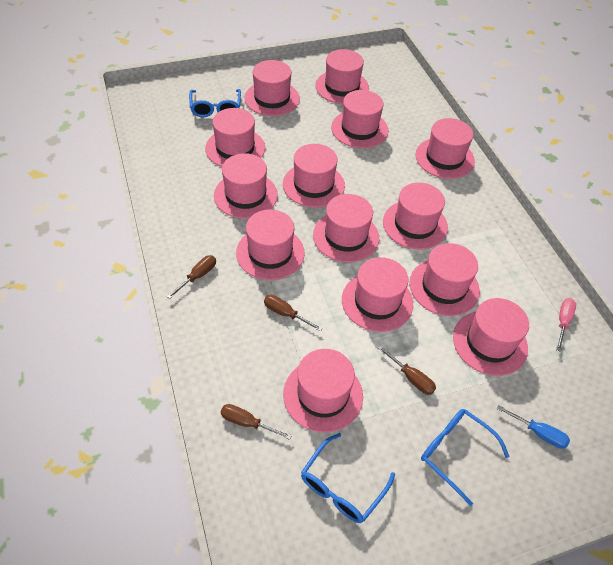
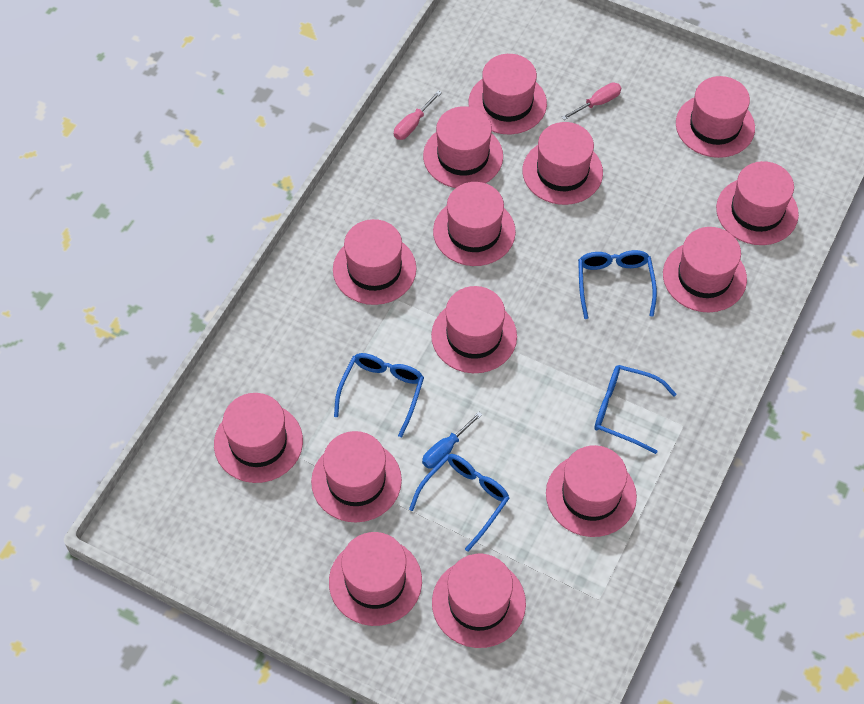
blue glasses: 3 -> 4
brown screwdriver: 4 -> 0
pink screwdriver: 1 -> 2

